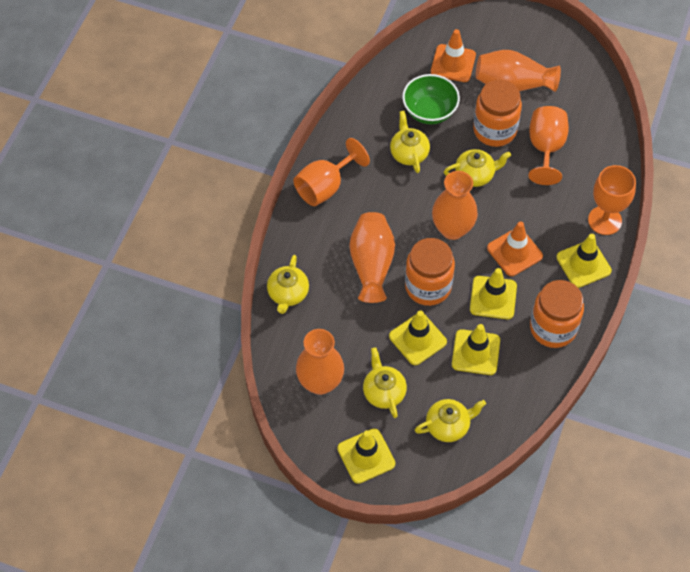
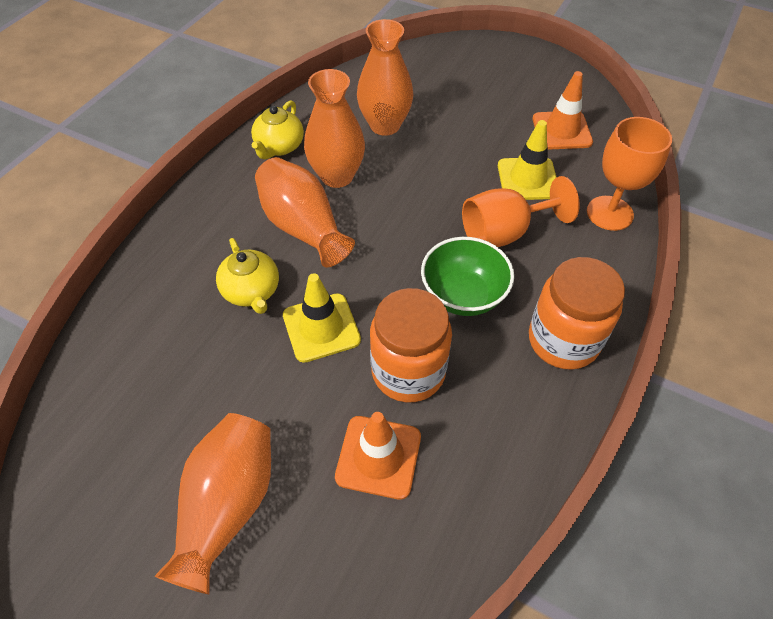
orange goblet: 3 -> 2
orange jar: 3 -> 2
yellow teapot: 5 -> 2
yellow traffic cone: 5 -> 2

